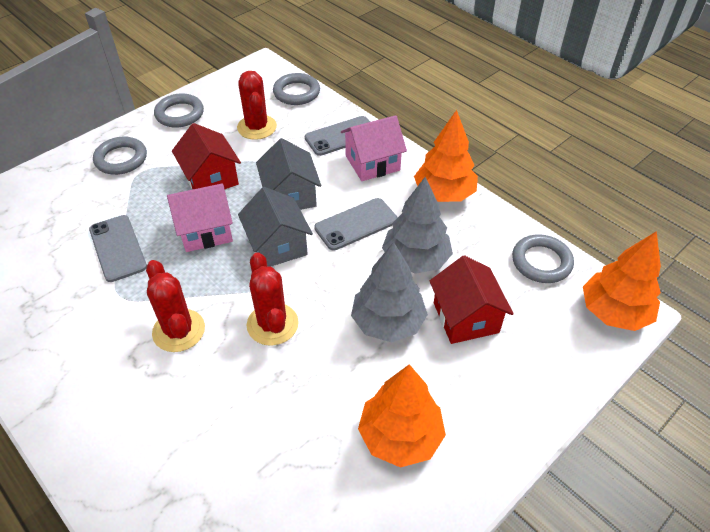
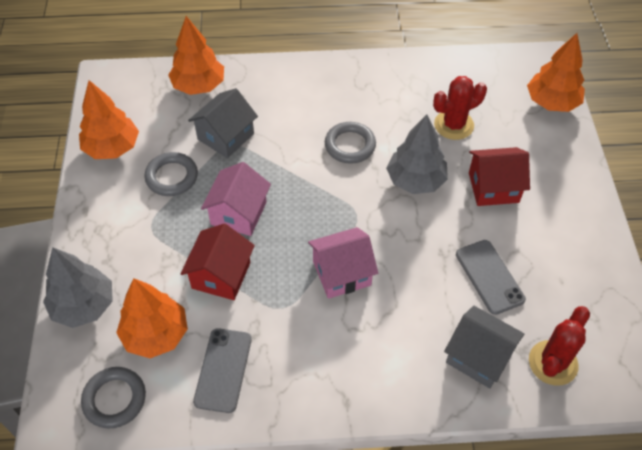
grey phone: 3 -> 2
grey ring: 4 -> 3
orange tree: 3 -> 4
red cactus: 3 -> 2

